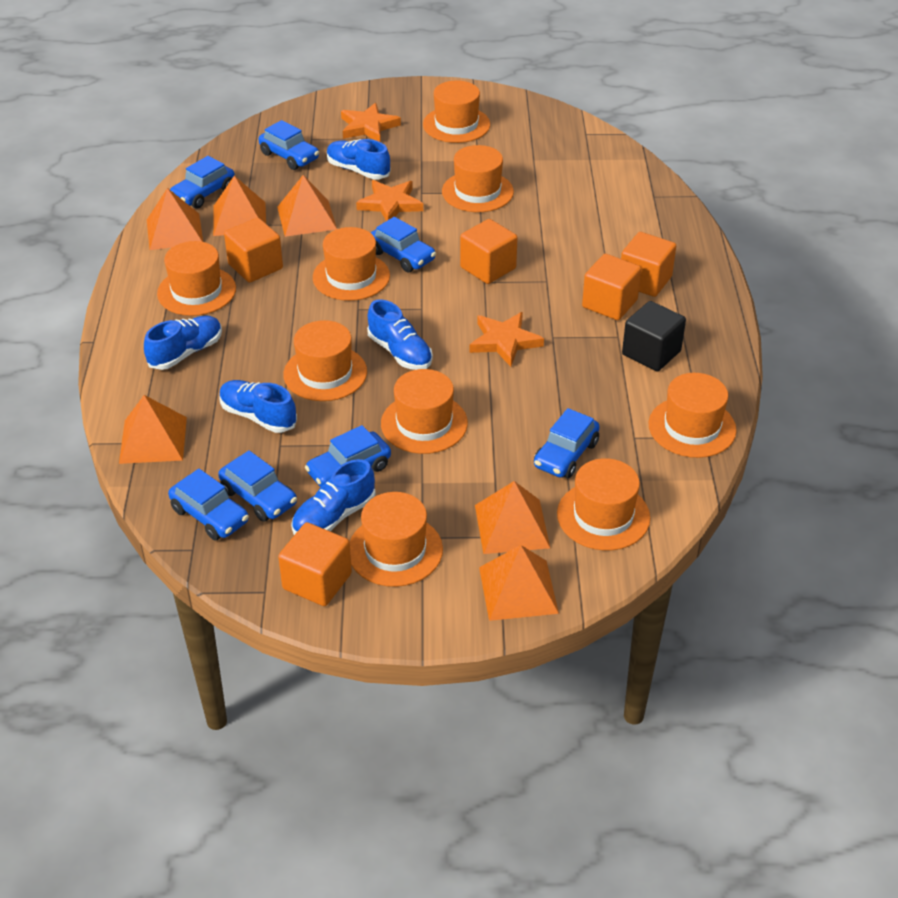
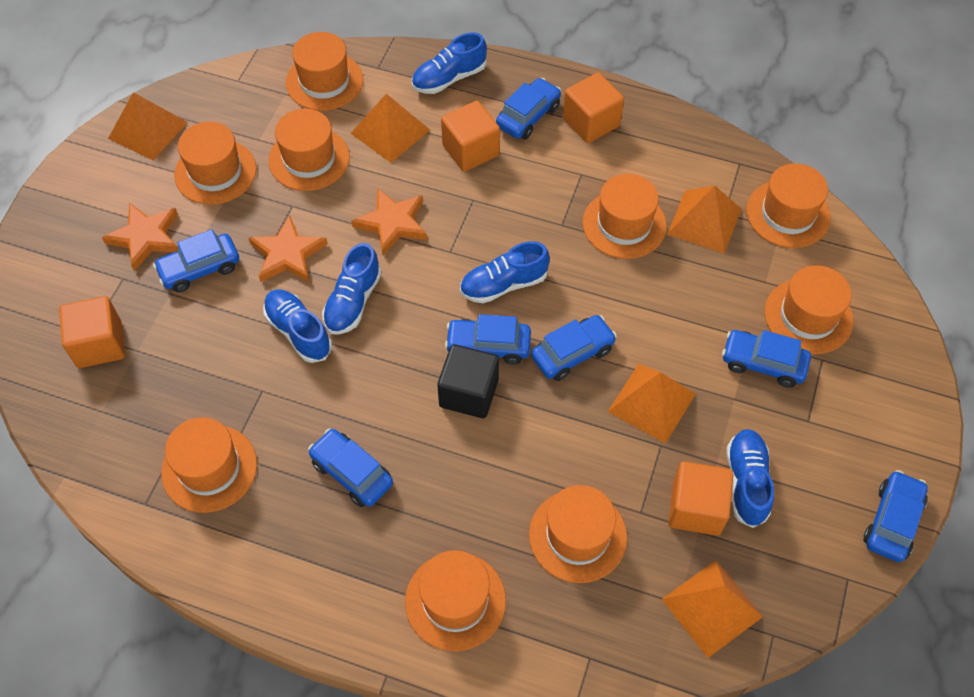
orange cube: 5 -> 4
orange pyramid: 6 -> 5

